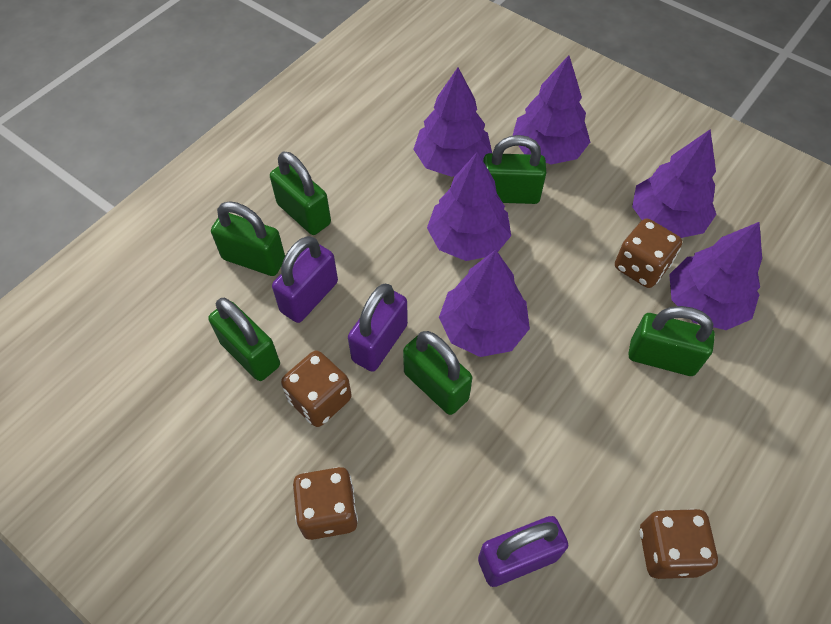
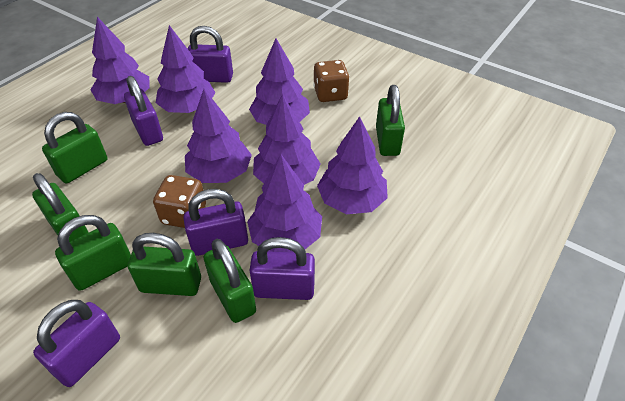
brown dice: 4 -> 2
purple padlock: 3 -> 5
purple tree: 6 -> 7

